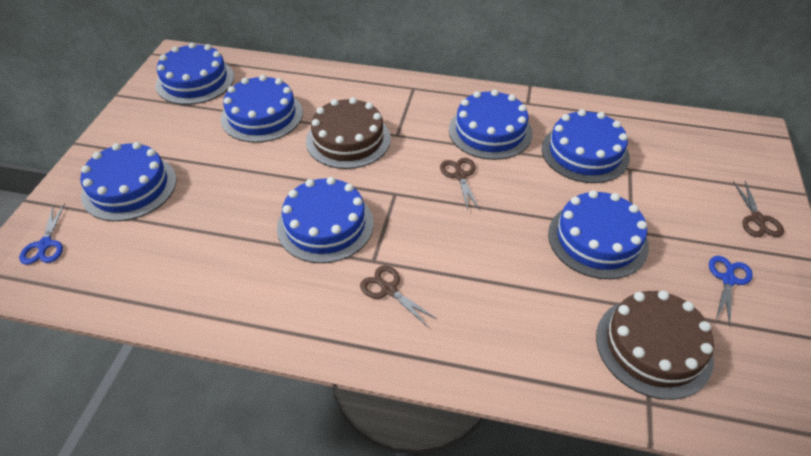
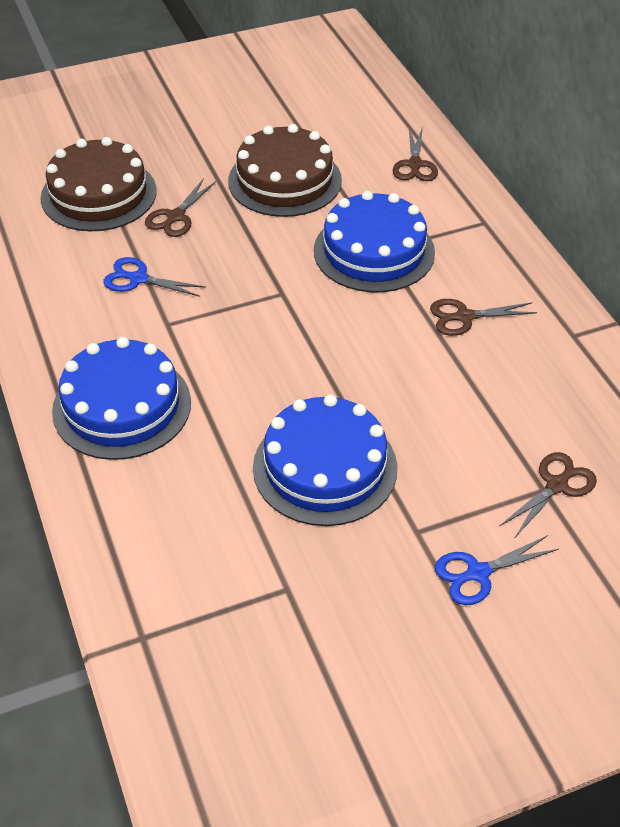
blue cake: 7 -> 3
brown scissors: 3 -> 4

